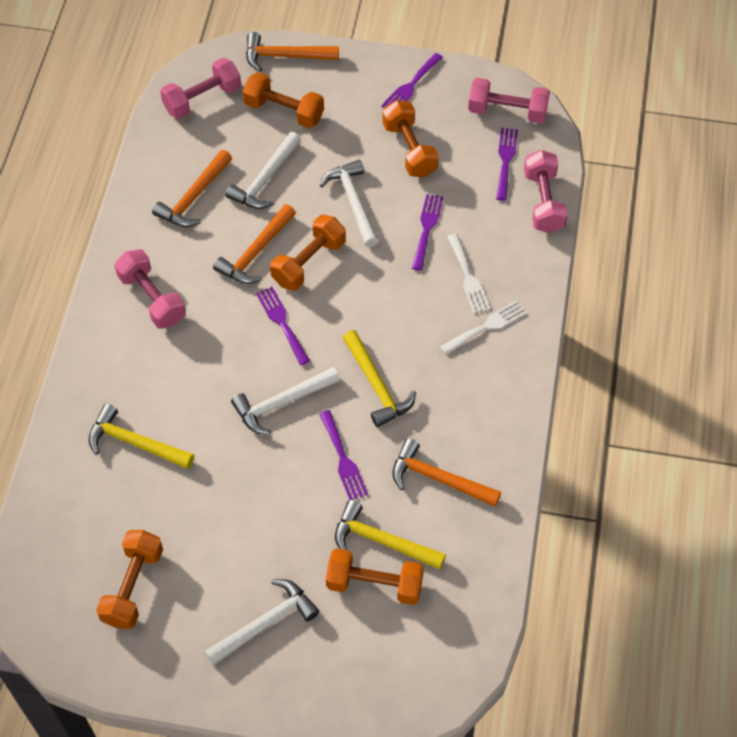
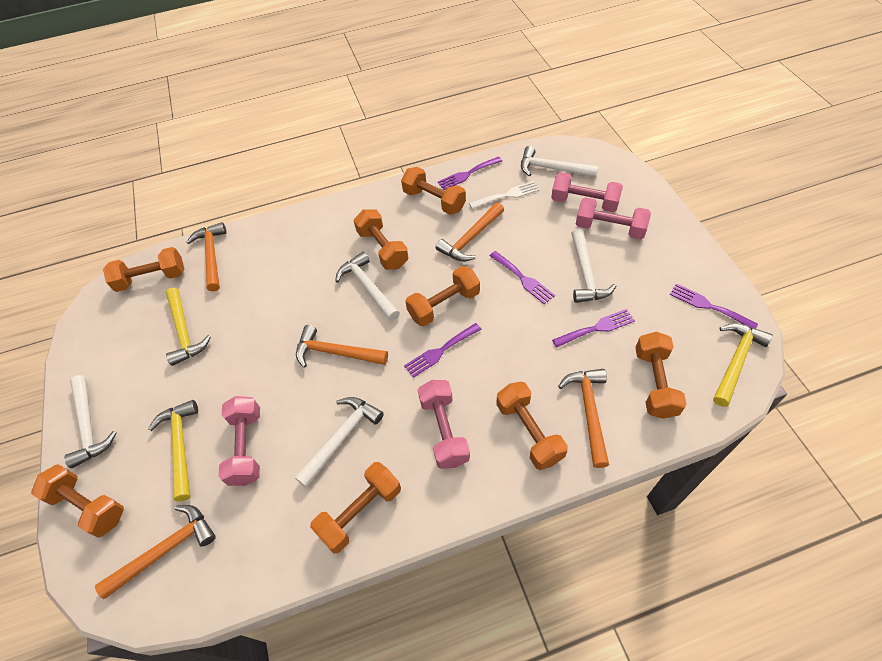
orange dumbbell: 5 -> 8
orange hammer: 4 -> 5
white fork: 2 -> 1
white hammer: 4 -> 5

